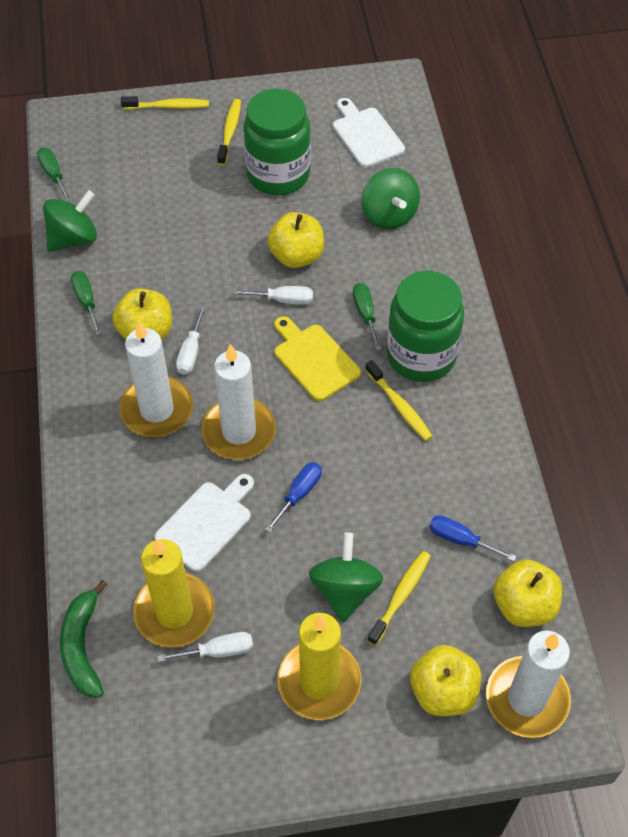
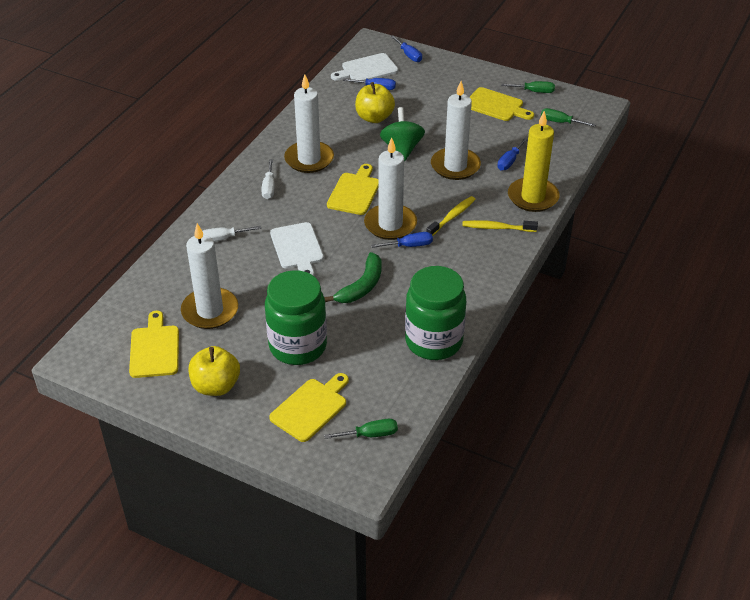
blue screwdriver: 2 -> 4
green spinning top: 3 -> 1
white candle: 3 -> 4
white screwdriver: 3 -> 2
yellow apple: 4 -> 2
yellow candle: 2 -> 1
yellow cutting board: 1 -> 4
yellow toothbrush: 4 -> 2

